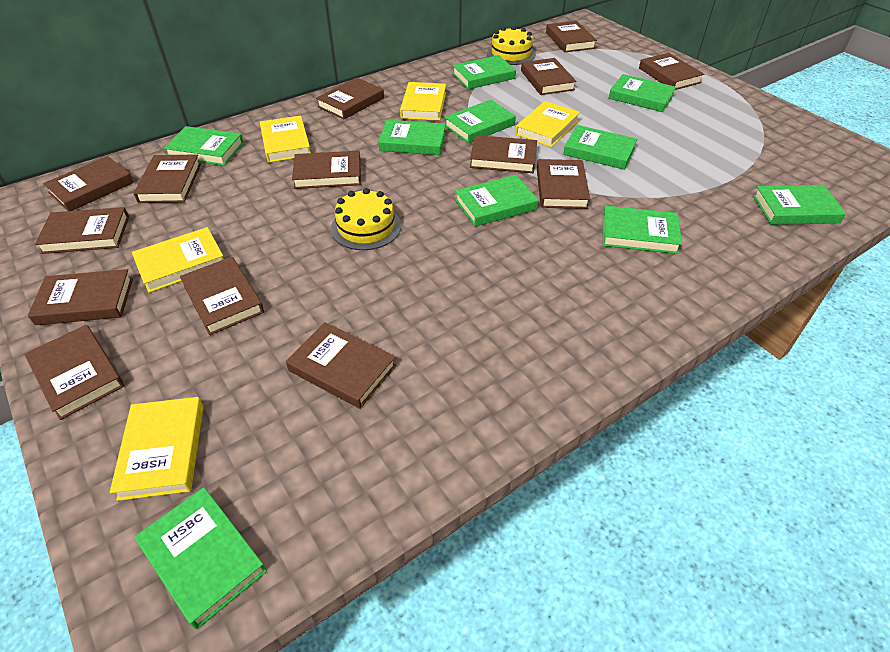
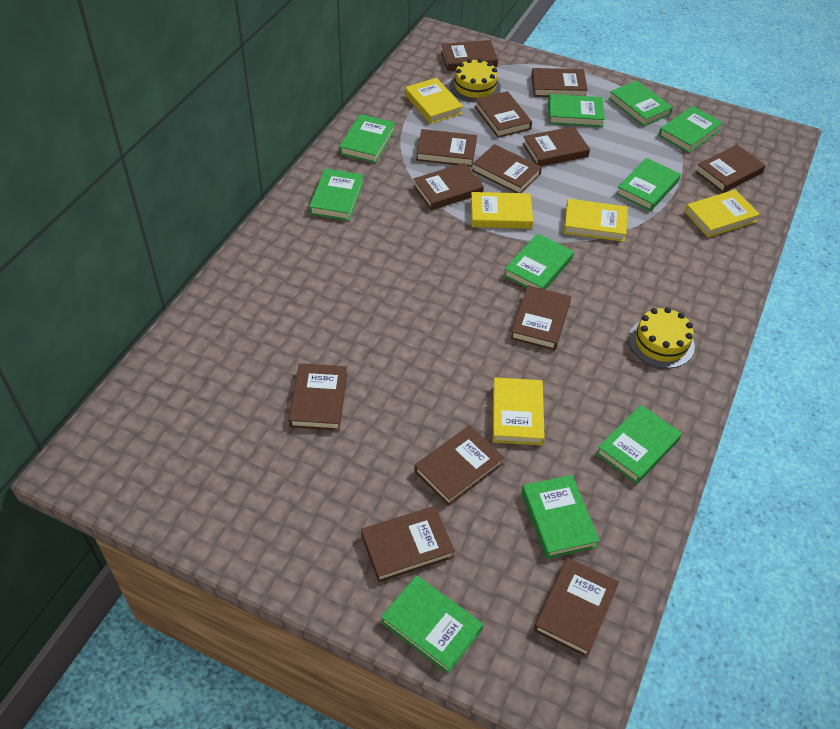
brown book: 14 -> 13

